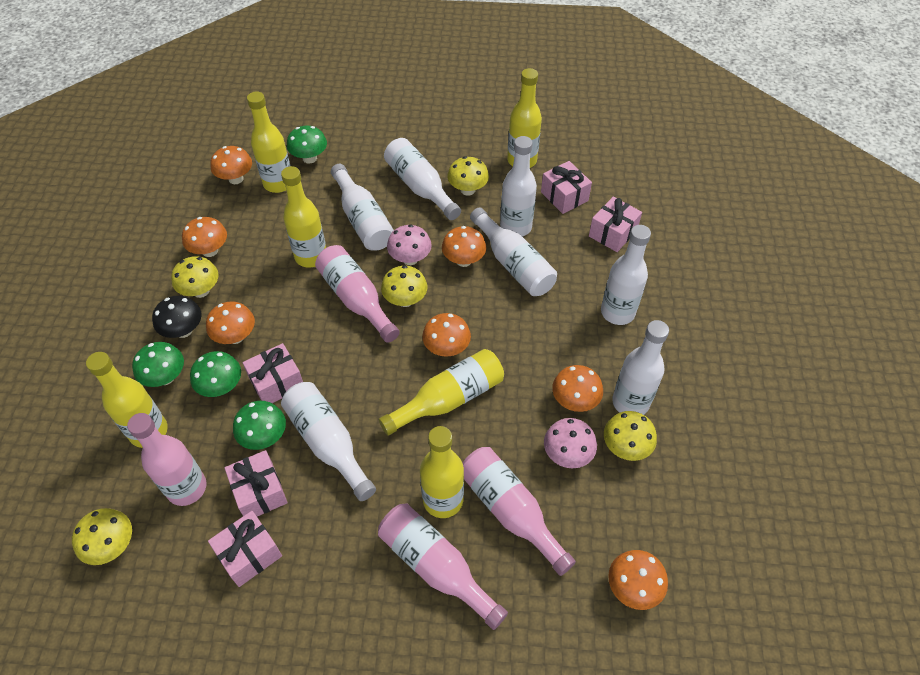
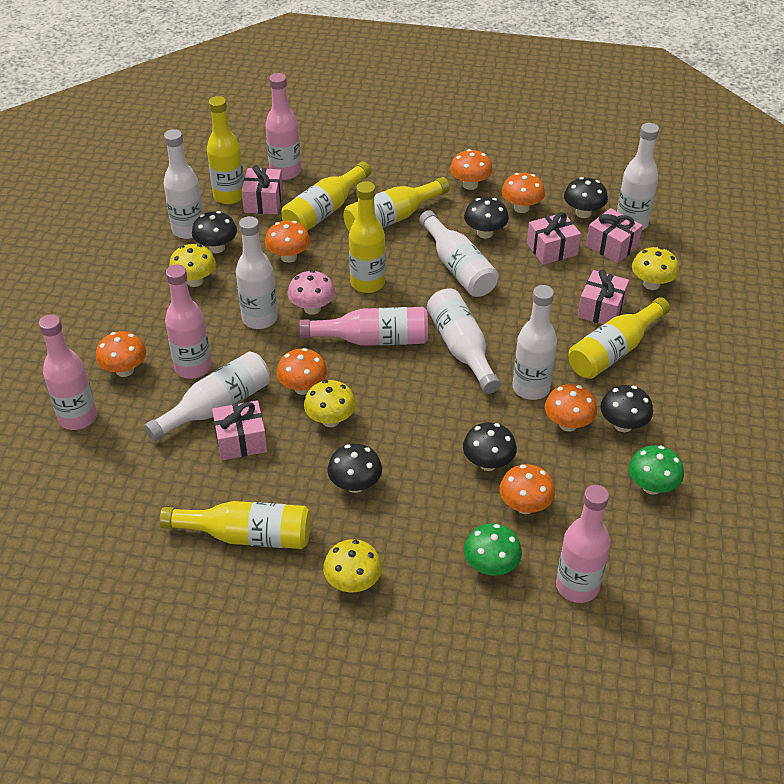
black mushroom: 1 -> 6
green mushroom: 4 -> 2
pink bottle: 4 -> 5
pink mushroom: 2 -> 1
yellow mushroom: 5 -> 4

